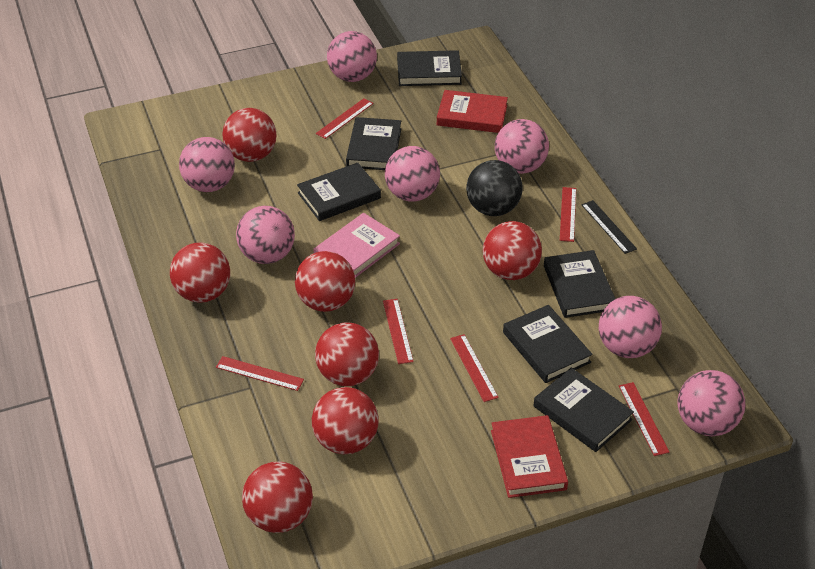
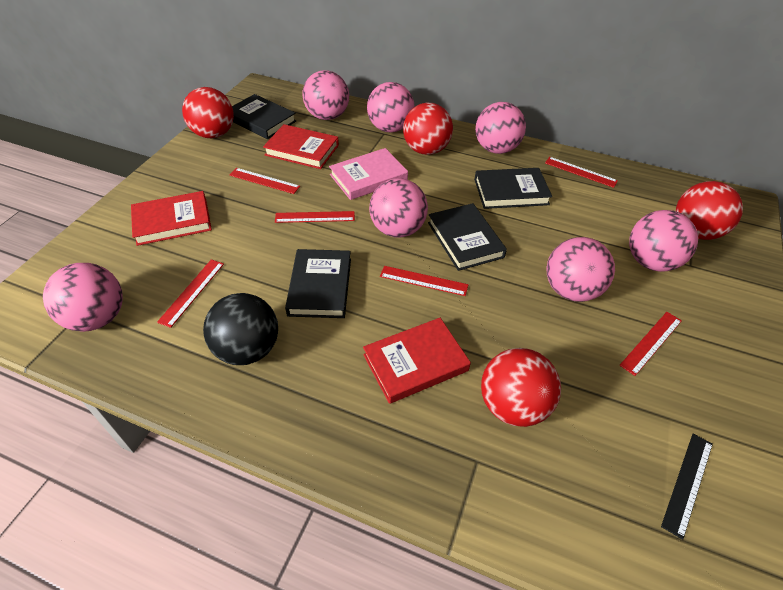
black book: 6 -> 4
red ball: 7 -> 4
red book: 2 -> 3

